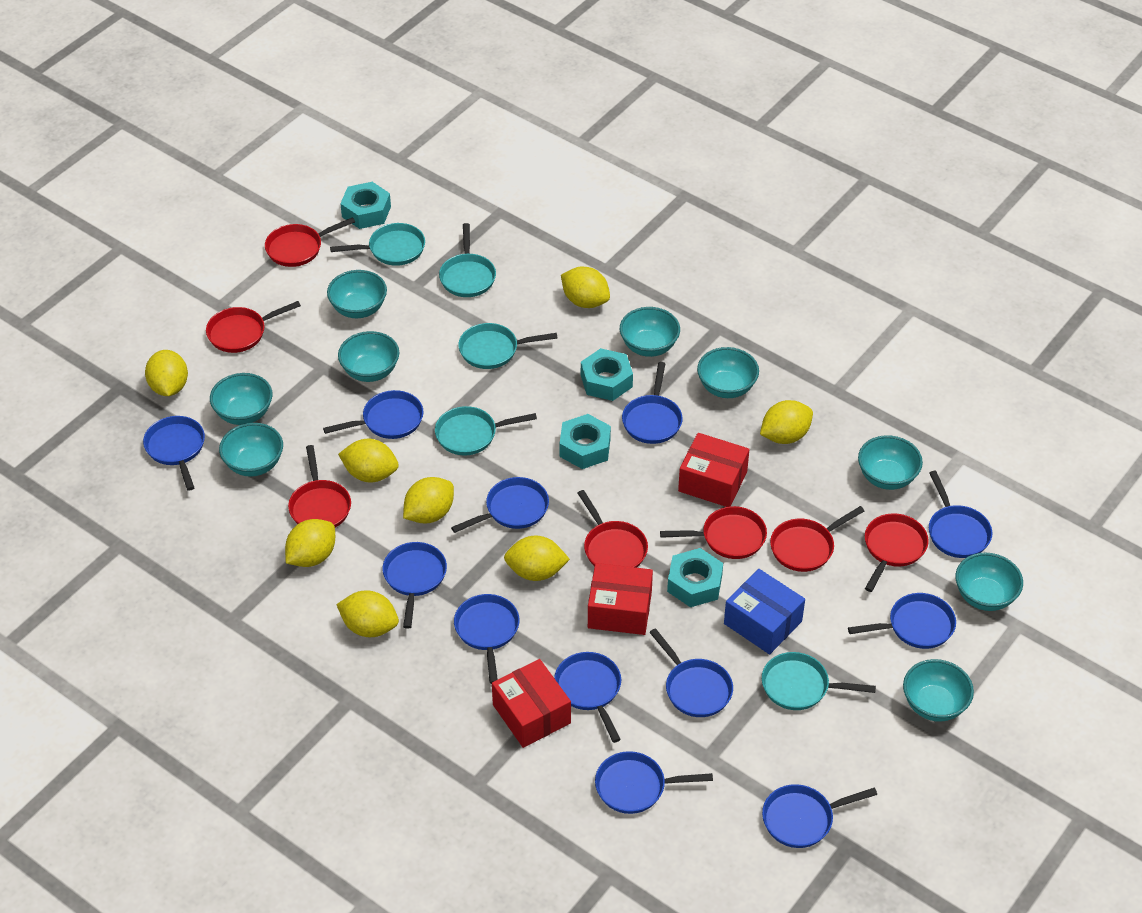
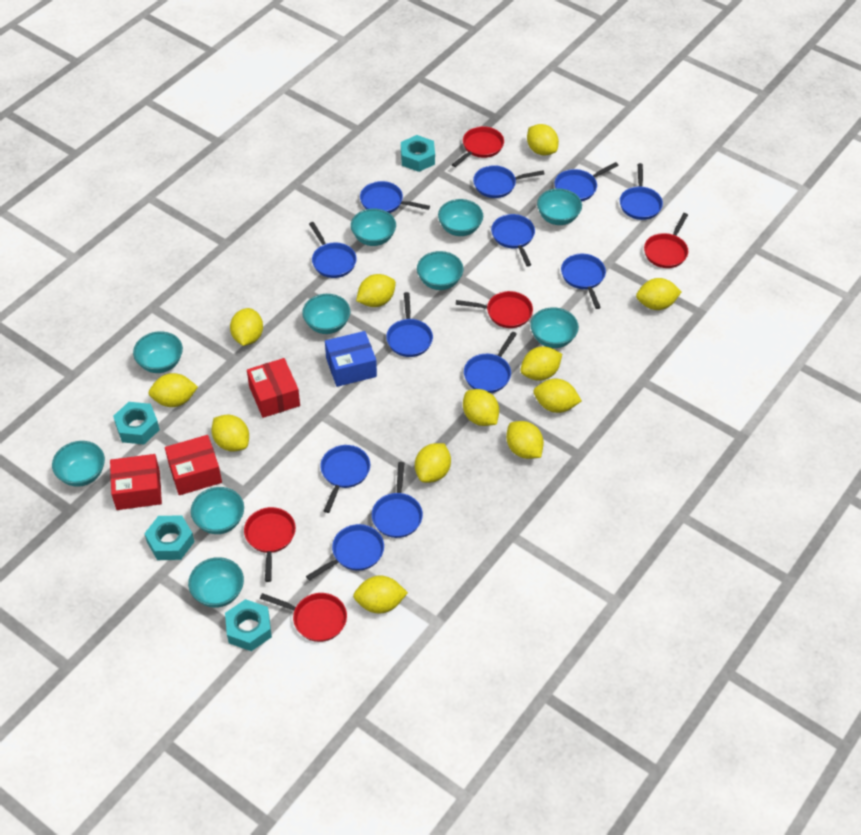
red pan: 7 -> 5
turquoise bowl: 9 -> 10
turquoise pan: 5 -> 0
yellow lemon: 8 -> 12

